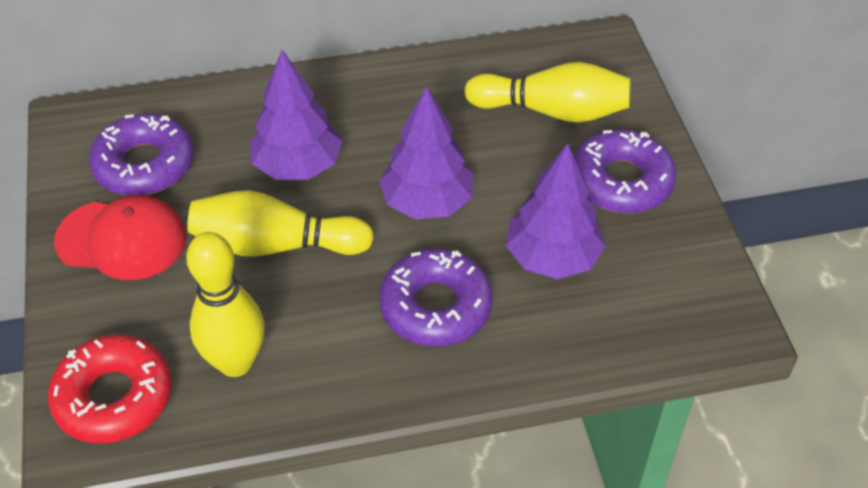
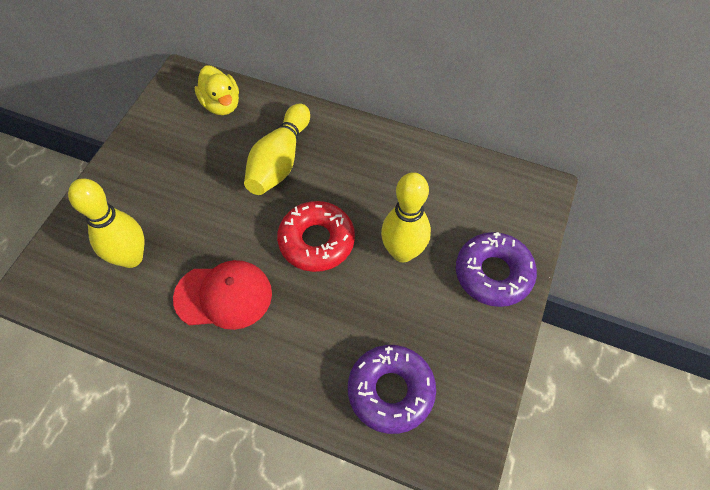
purple donut: 3 -> 2
purple tree: 3 -> 0
yellow duck: 0 -> 1

